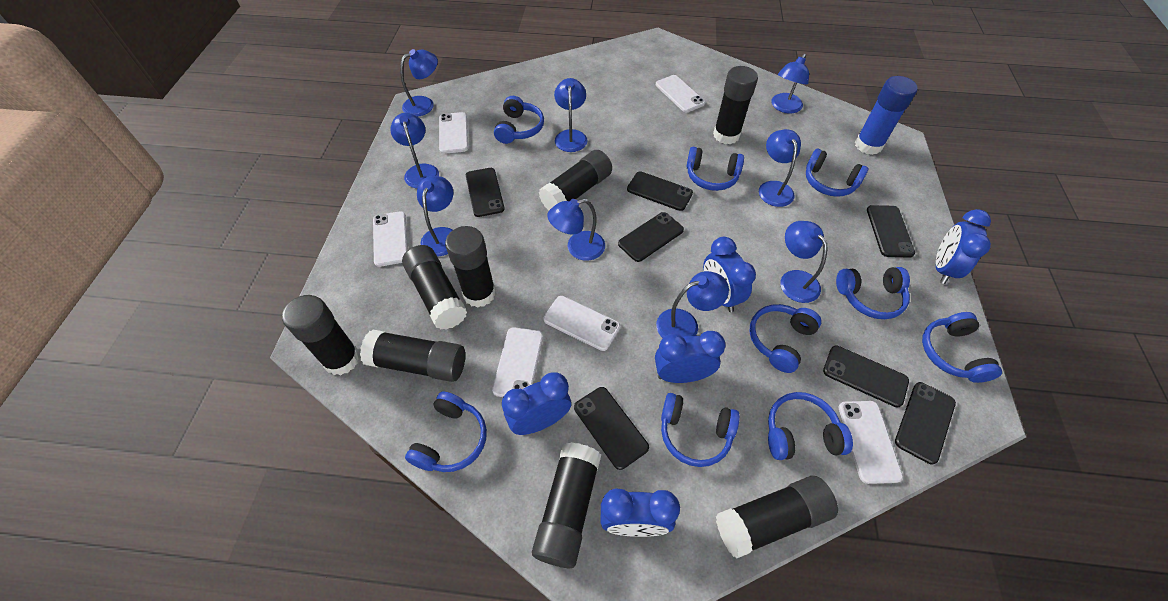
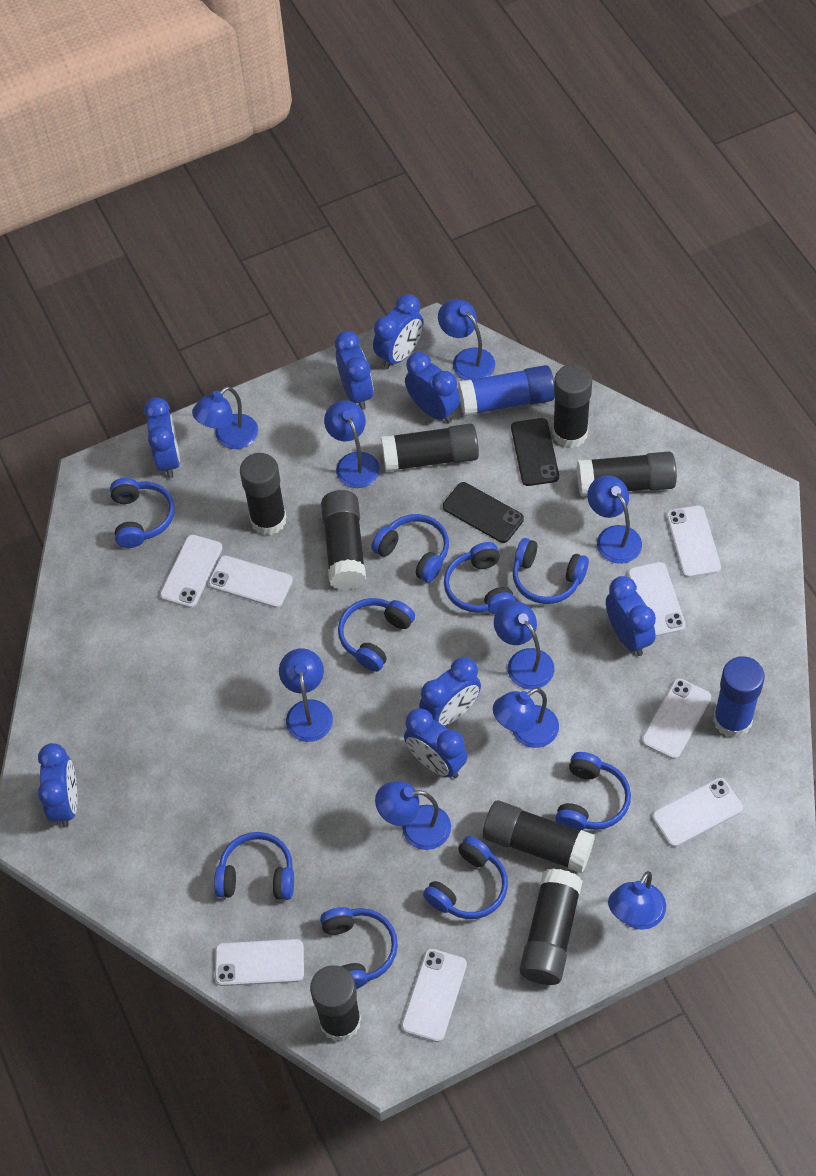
black phone: 7 -> 2
blue clock: 5 -> 8
blue glue stick: 1 -> 2
white phone: 6 -> 8

